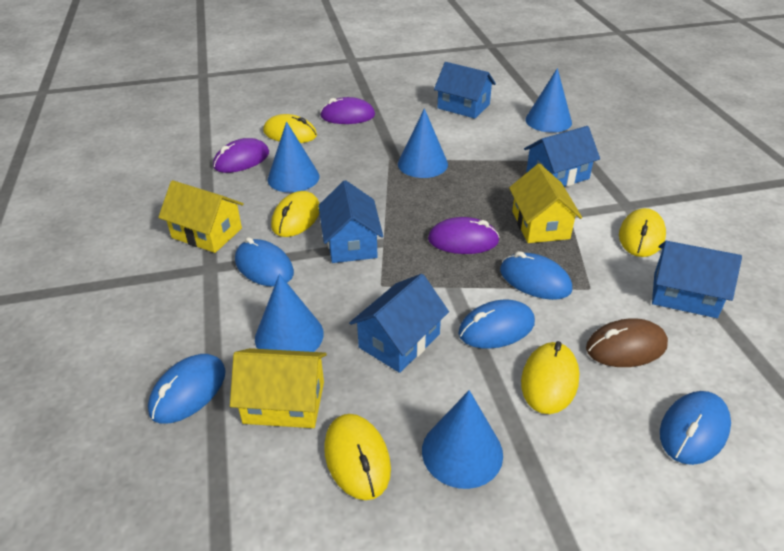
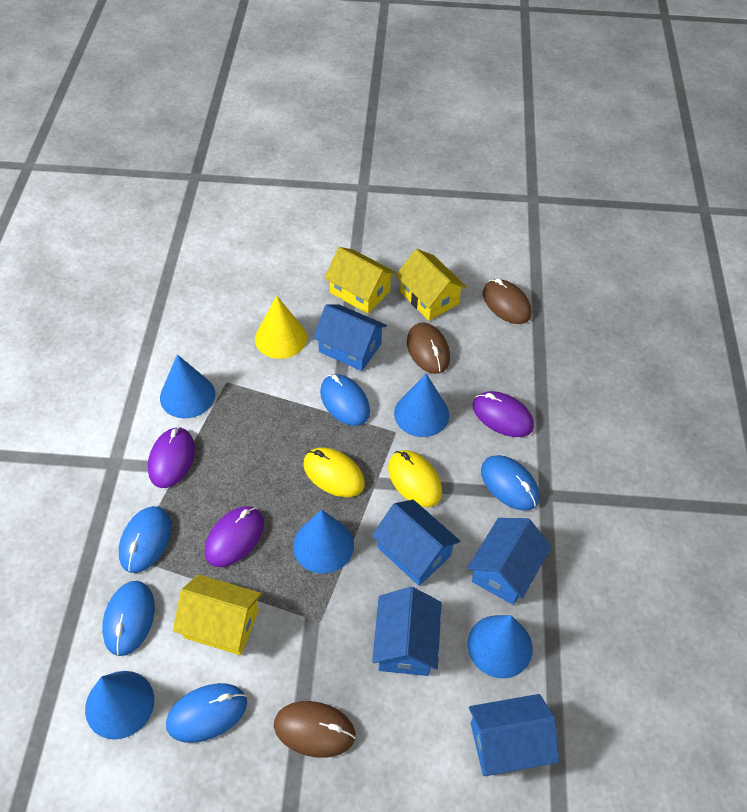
brown mouse: 1 -> 3
yellow cone: 0 -> 1
yellow mouse: 5 -> 2

